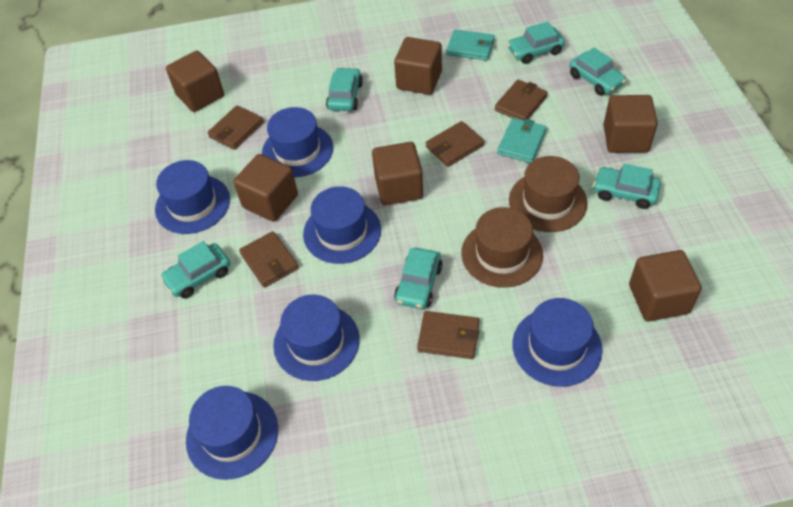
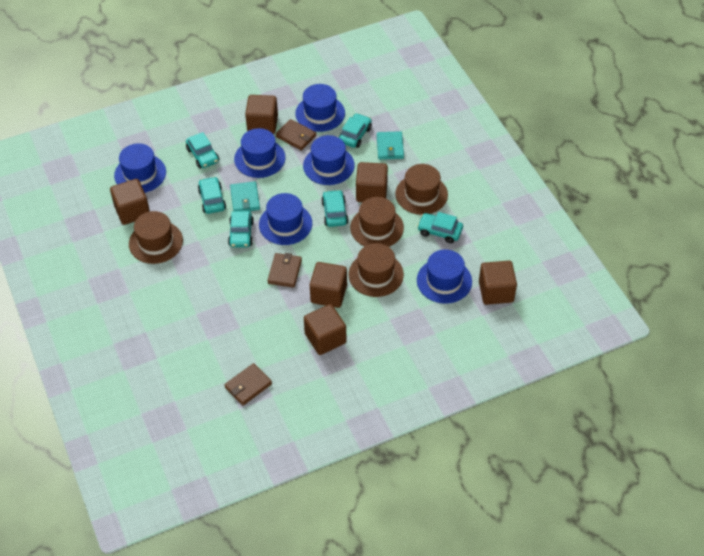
brown hat: 2 -> 4
brown wallet: 5 -> 3

